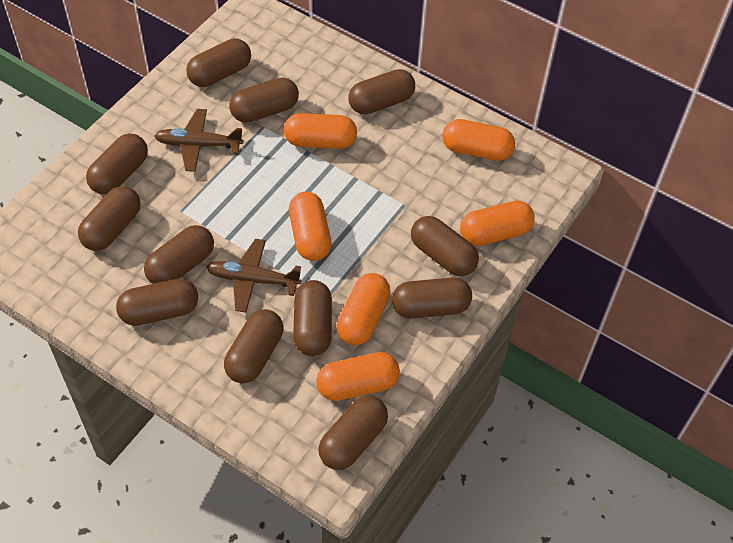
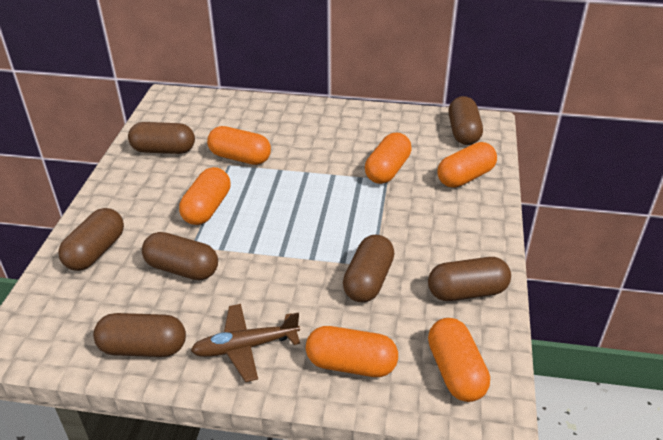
brown capsule: 12 -> 7
brown plane: 2 -> 1

